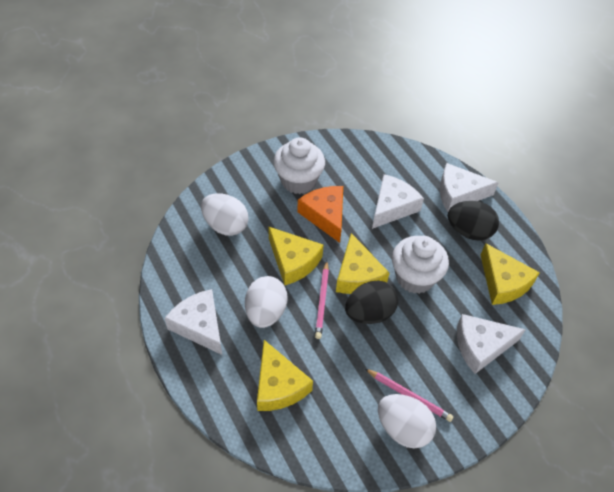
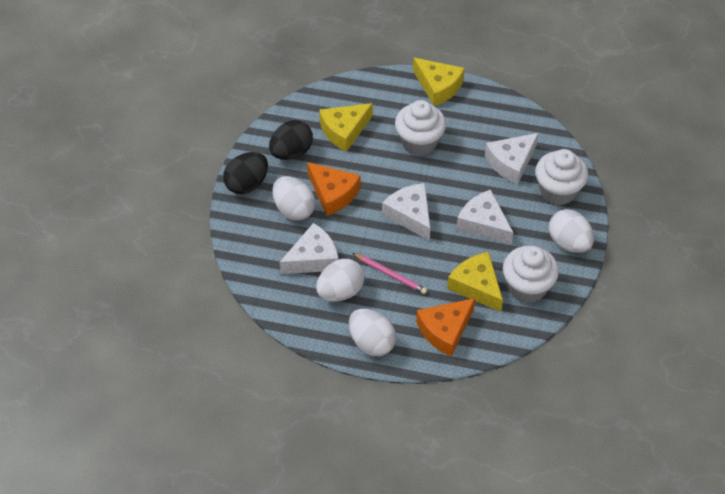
orange cheese: 1 -> 2
pink pencil: 2 -> 1
white cupcake: 2 -> 3
white egg: 3 -> 4
yellow cheese: 4 -> 3

